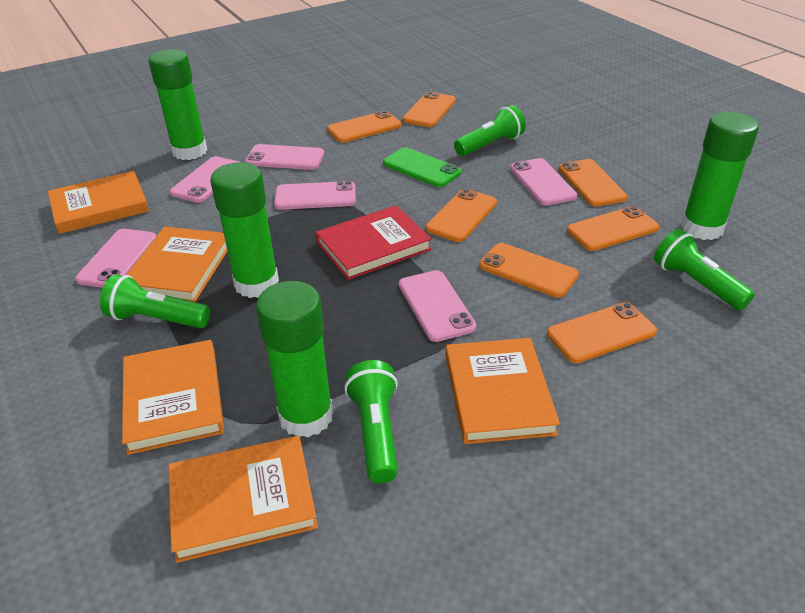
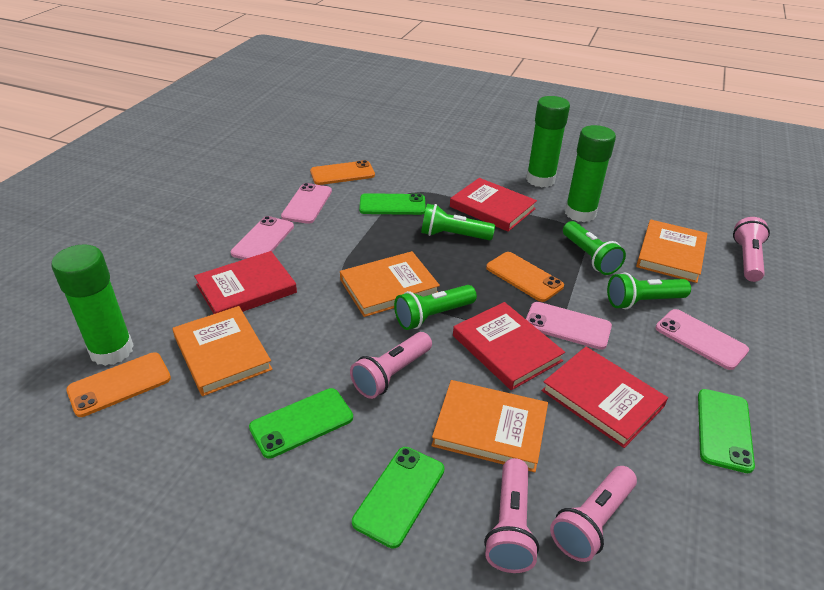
green glue stick: 4 -> 3
green phone: 1 -> 4
orange book: 5 -> 4
orange phone: 7 -> 3
pink flashlight: 0 -> 4
pink phone: 6 -> 4
red book: 1 -> 4

